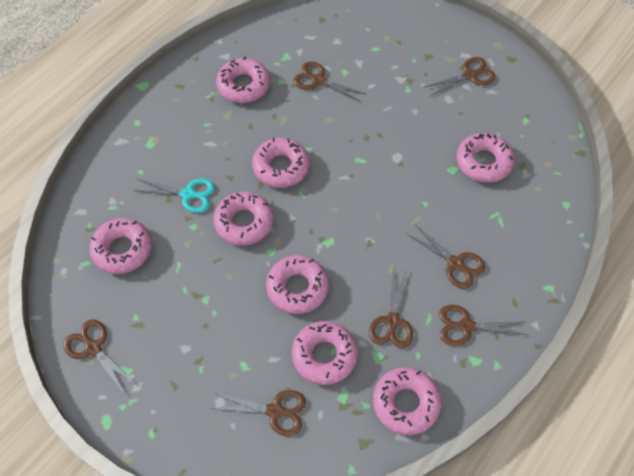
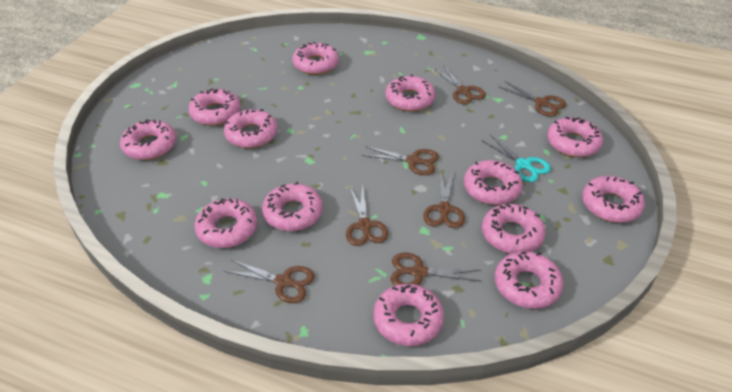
pink donut: 8 -> 13

